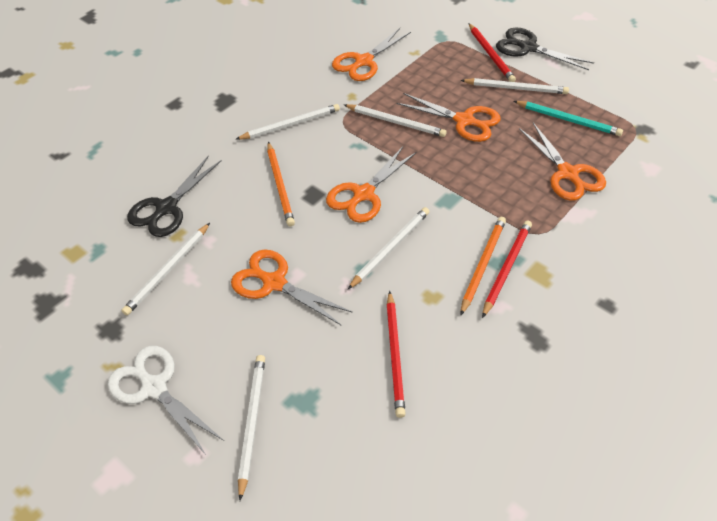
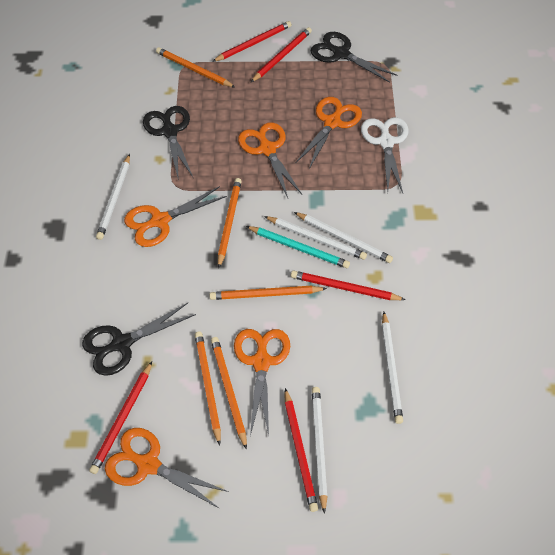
black scissors: 2 -> 3
orange pencil: 2 -> 5
red pencil: 3 -> 5
white pencil: 6 -> 5

